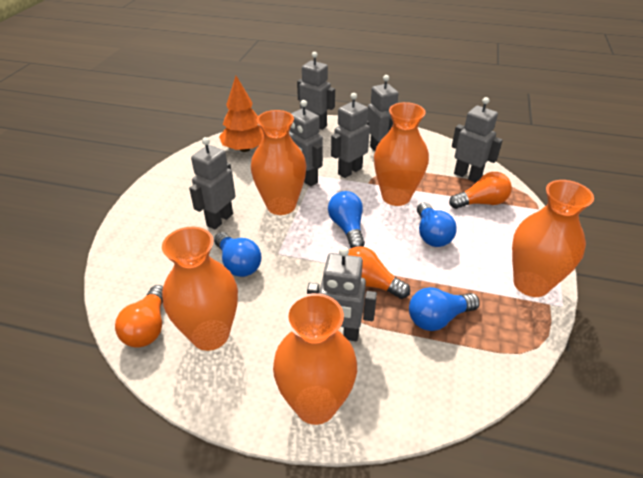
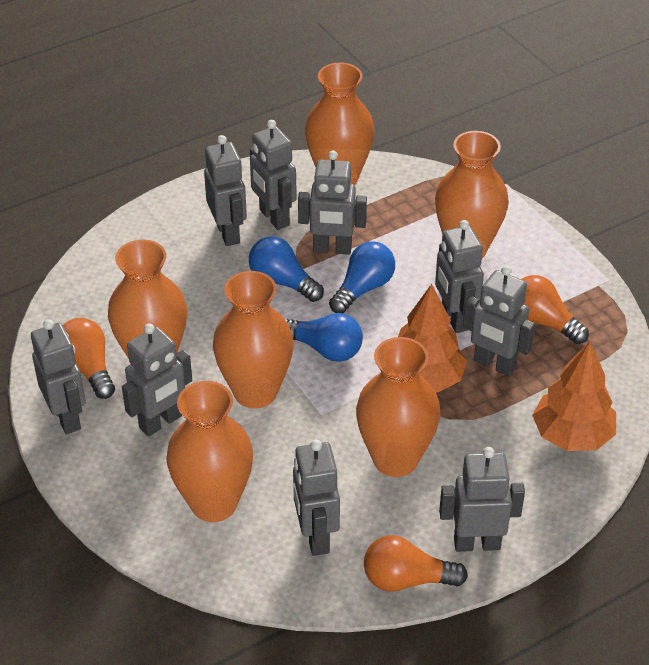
blue light bulb: 4 -> 3
grey robot: 7 -> 9
orange tree: 1 -> 2
orange vase: 5 -> 6

